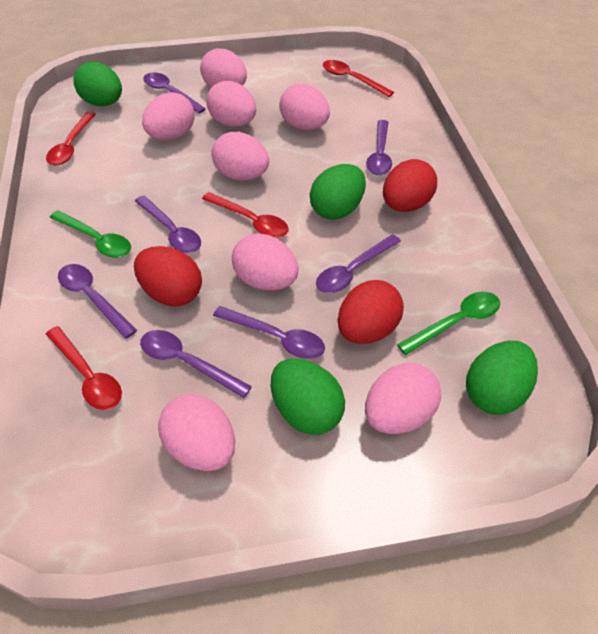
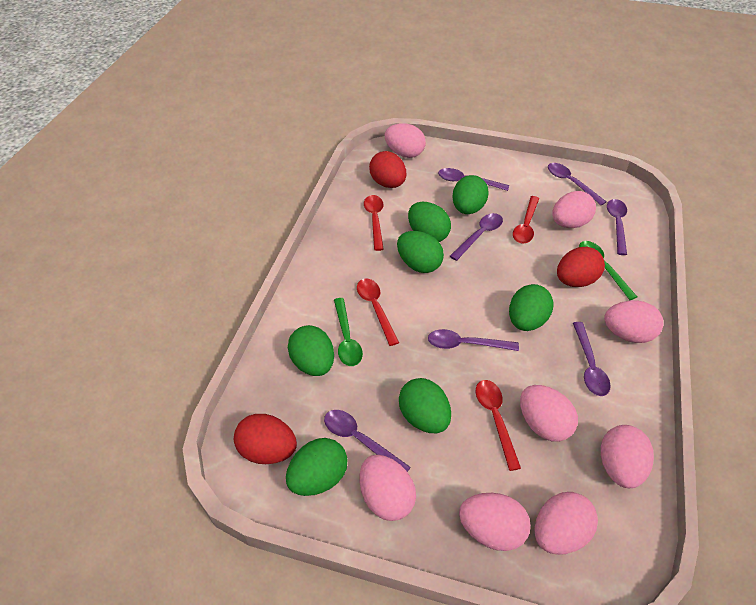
green egg: 4 -> 7

